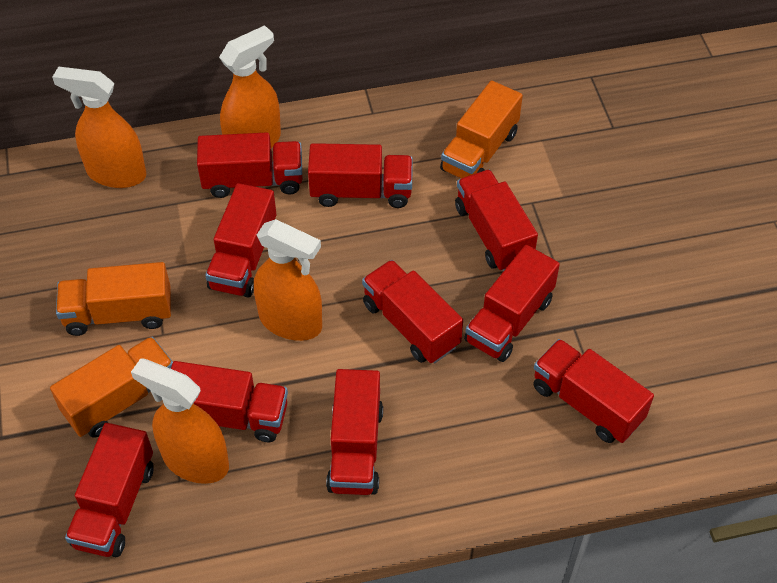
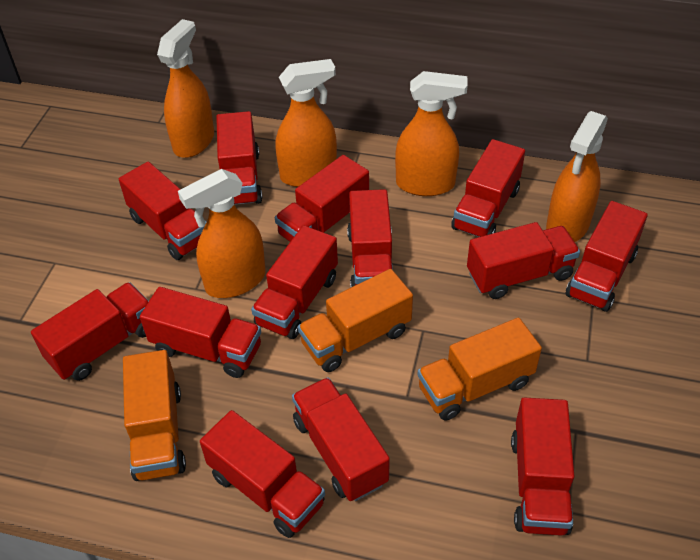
orange spray bottle: 4 -> 5
red truck: 10 -> 13

